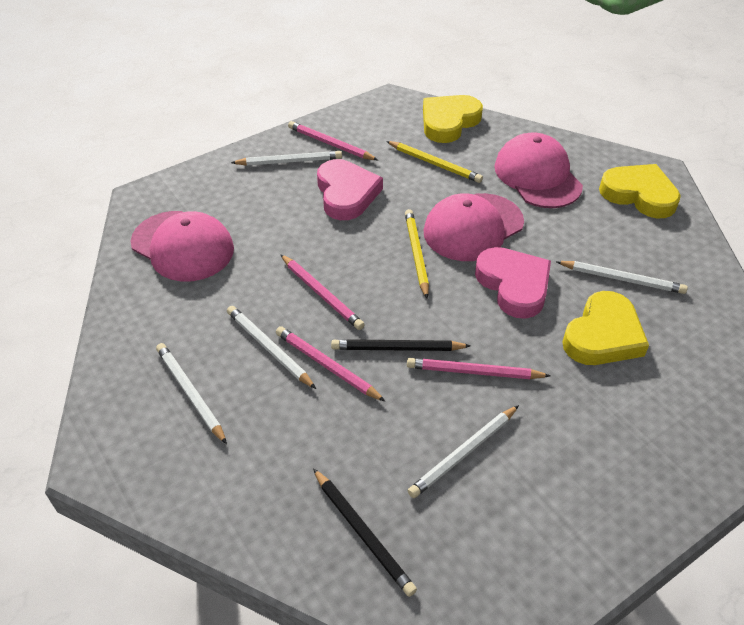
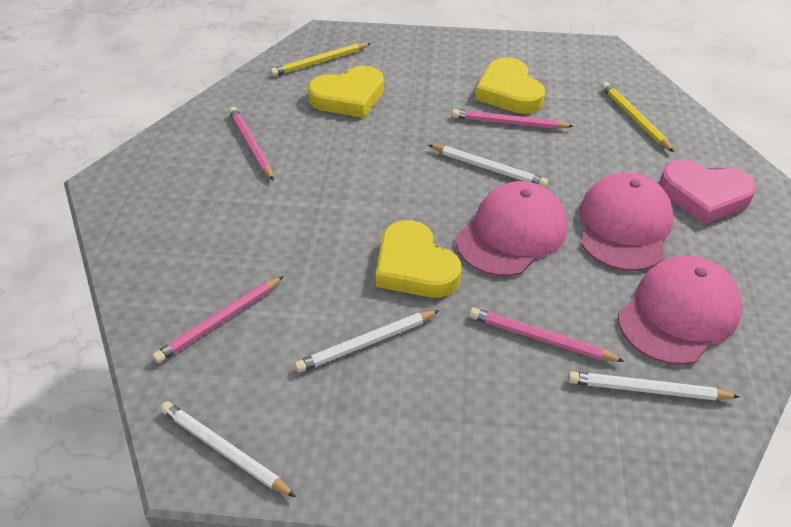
black pencil: 2 -> 0
pink heart: 2 -> 1
white pencil: 5 -> 4

